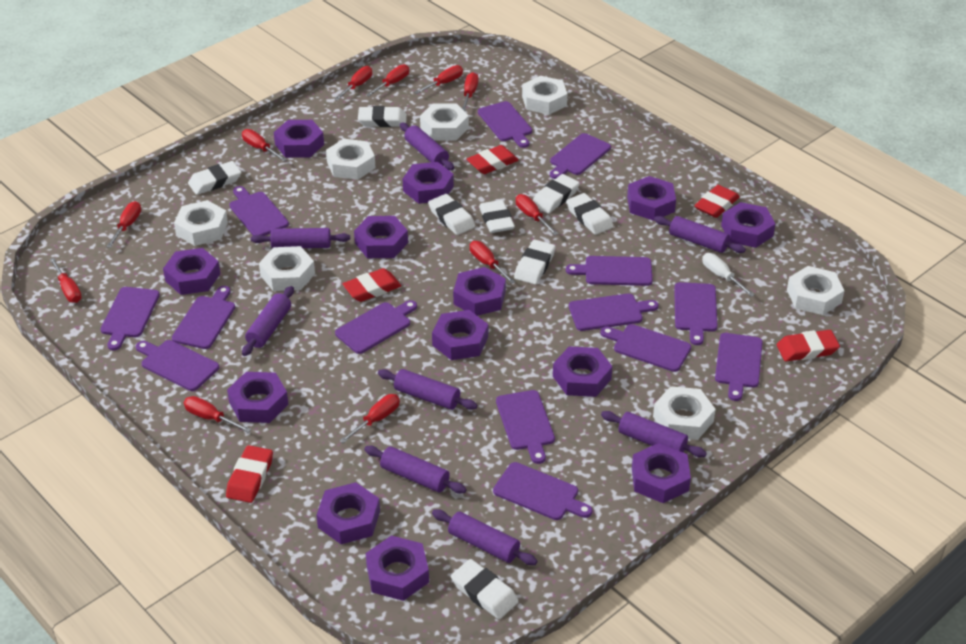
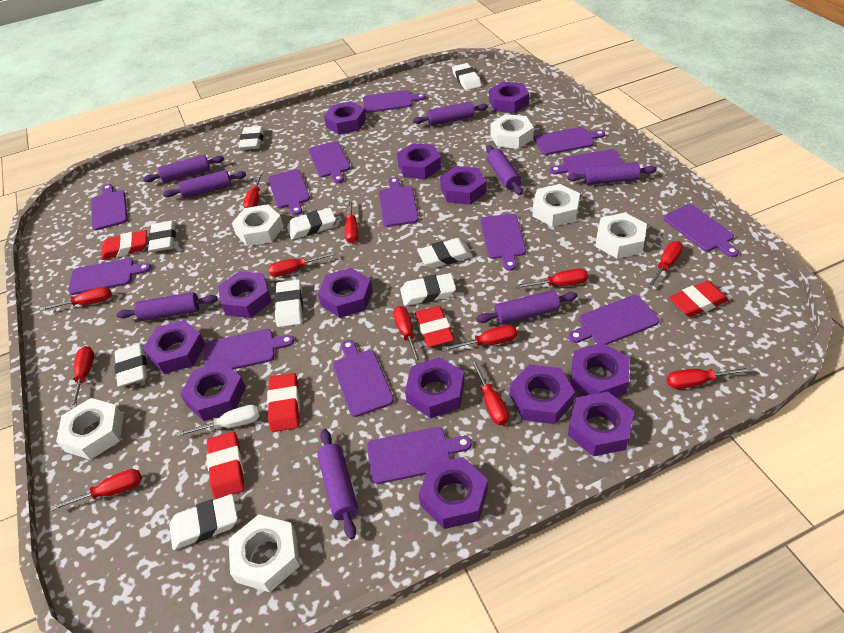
red screwdriver: 11 -> 12
white eraser: 8 -> 9
white nut: 7 -> 6

